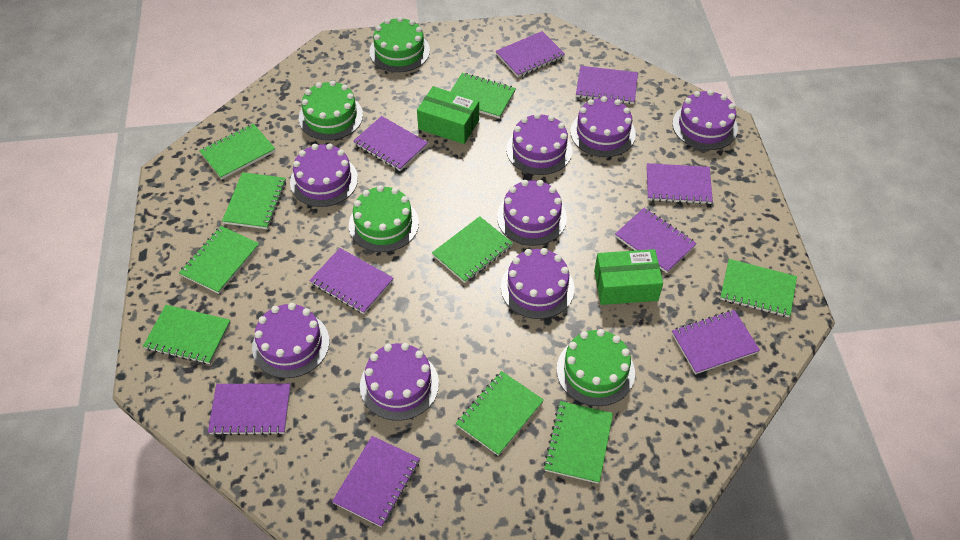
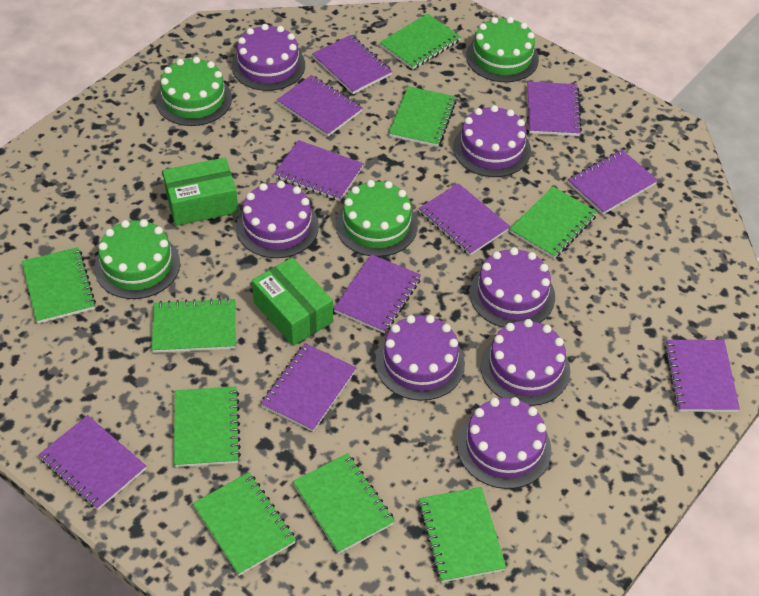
purple cake: 8 -> 7
purple notebook: 9 -> 10

